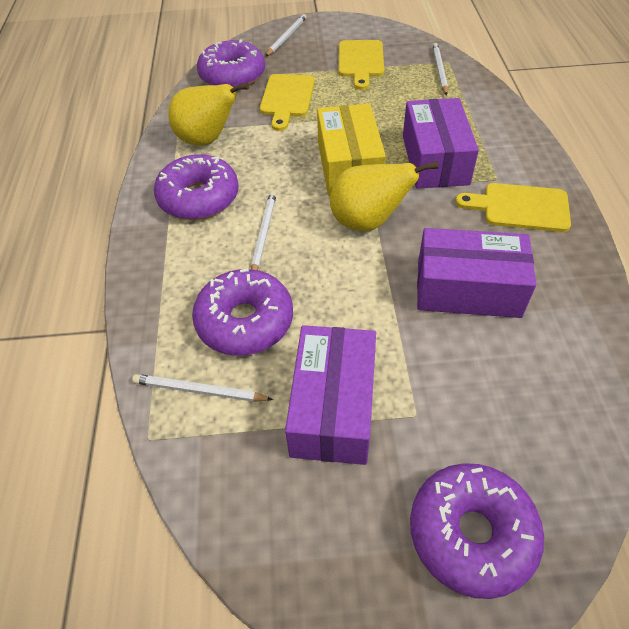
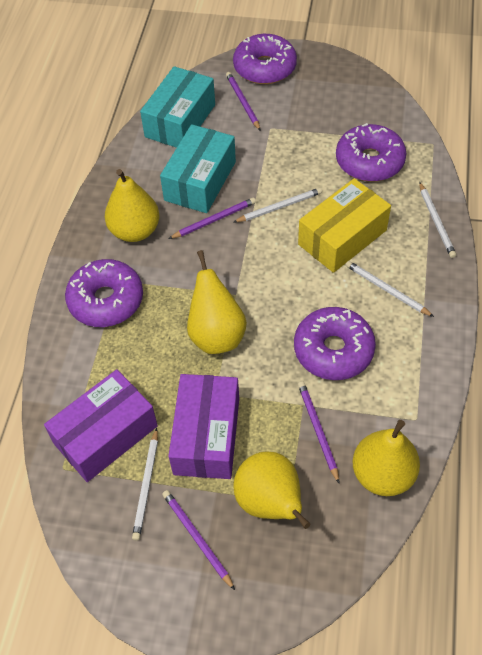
purple box: 3 -> 2
purple pencil: 0 -> 4
turquoise box: 0 -> 2
yellow cutting board: 3 -> 0
yellow pear: 2 -> 4

